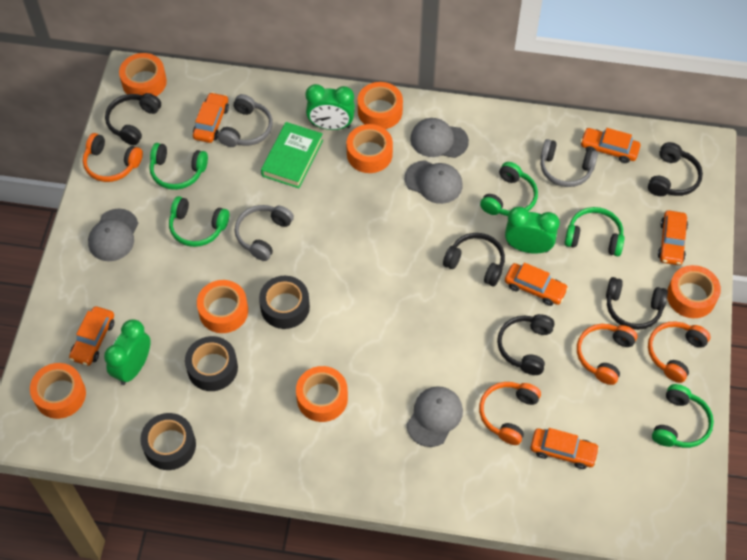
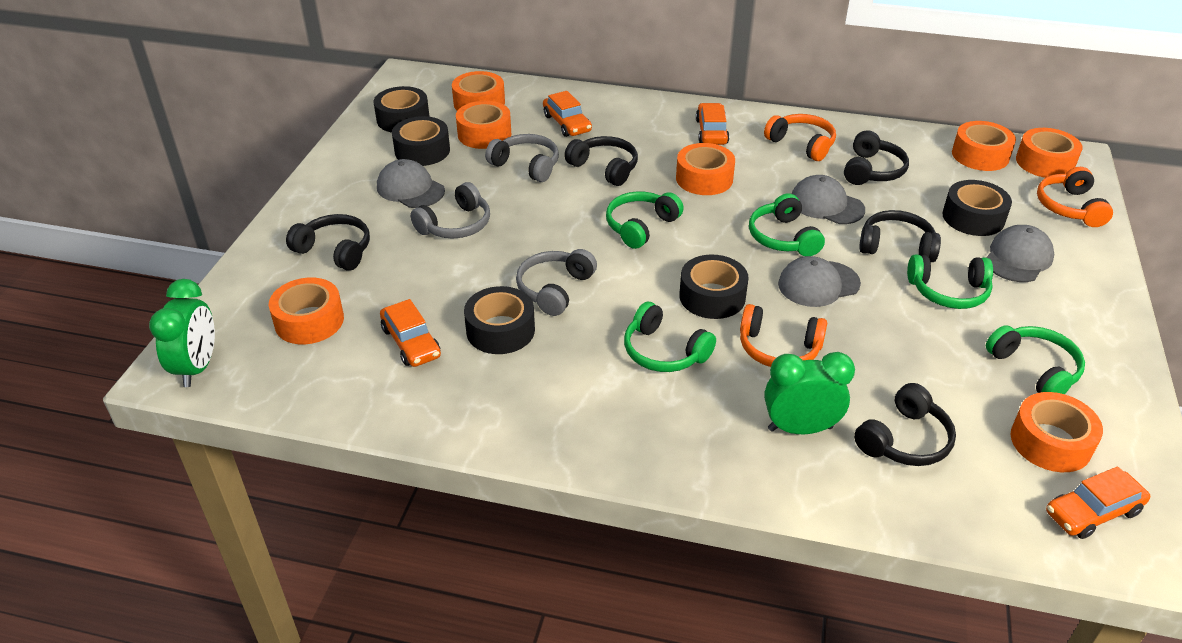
black tape: 3 -> 5
green book: 1 -> 0
green clock: 3 -> 2
orange car: 6 -> 4
orange headphones: 4 -> 3

